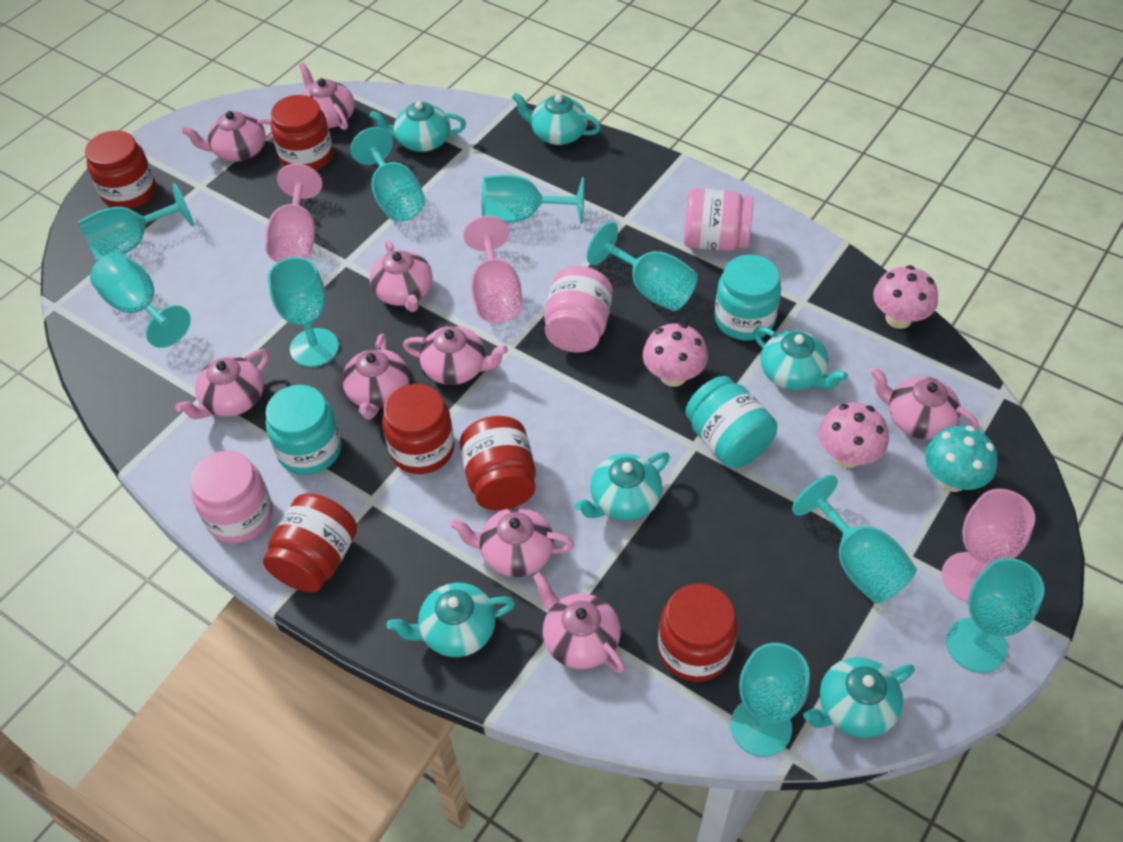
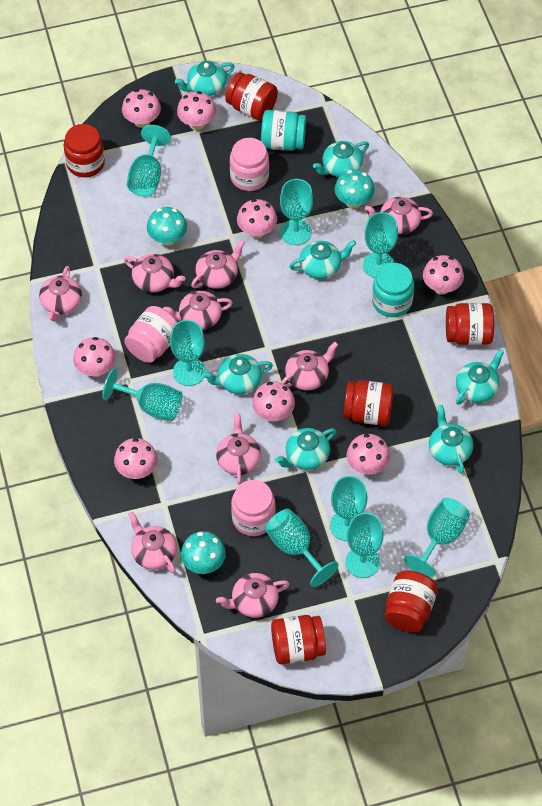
pink goblet: 3 -> 0
pink mushroom: 3 -> 8
turquoise jar: 3 -> 2
turquoise mushroom: 1 -> 3
turquoise teapot: 6 -> 7

